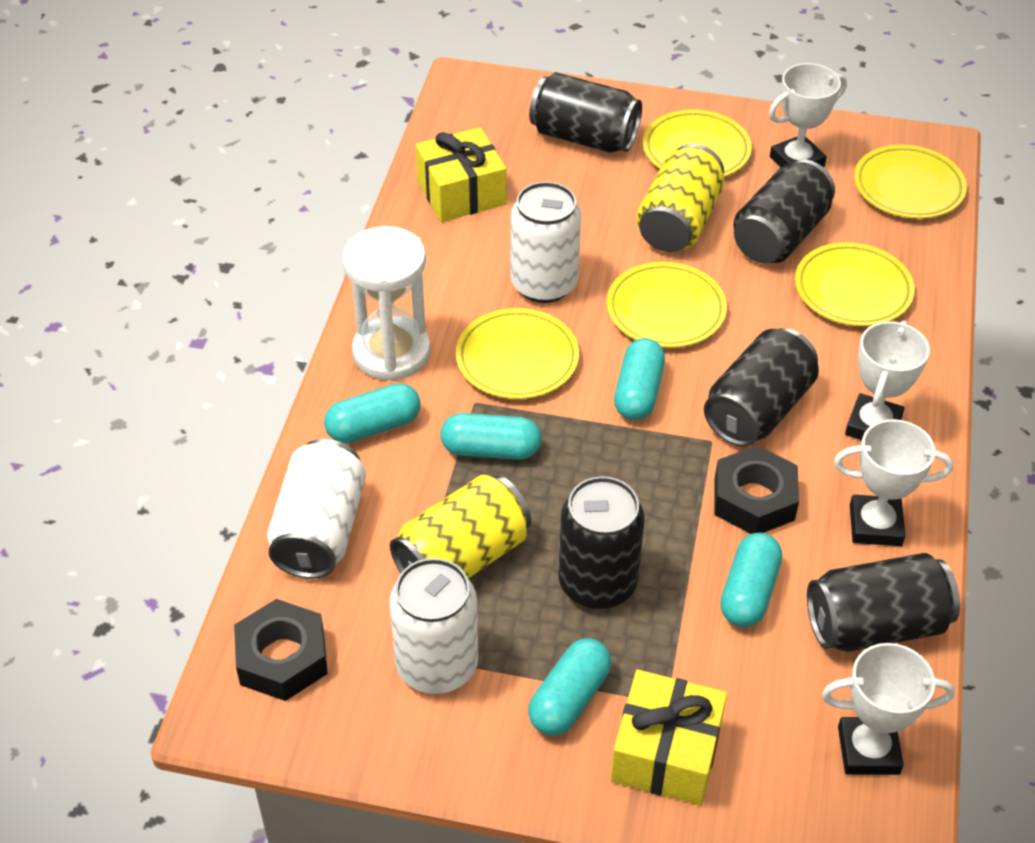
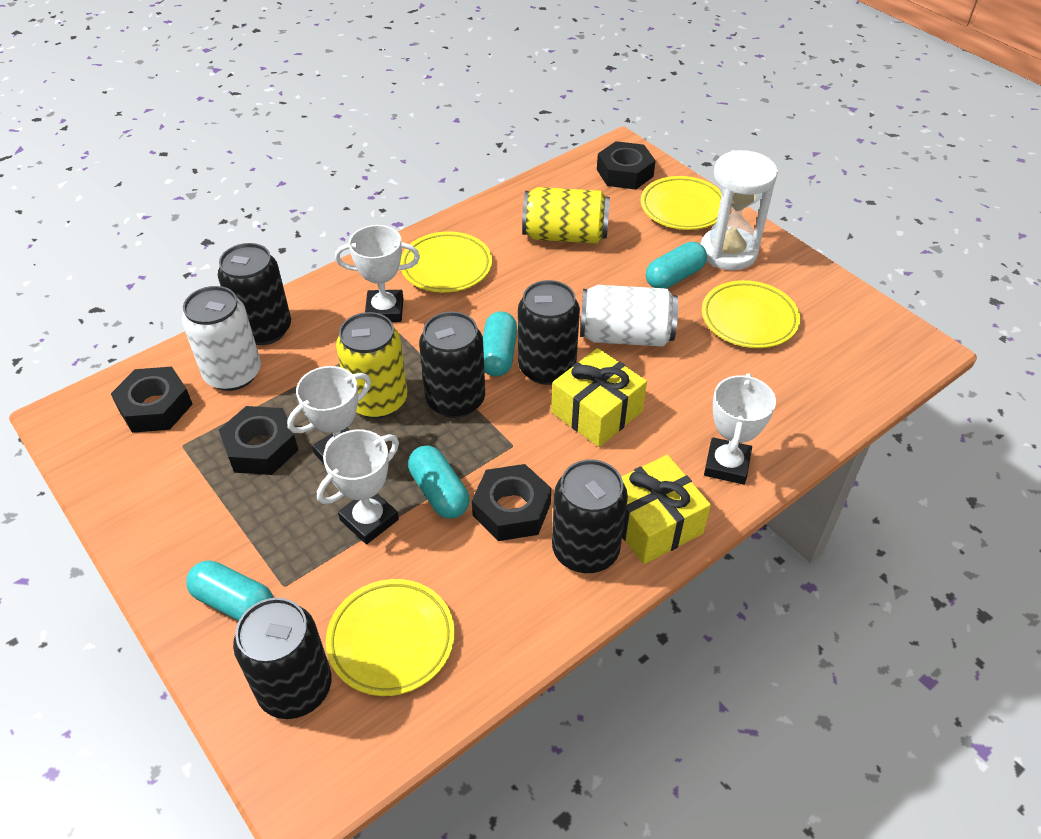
black nut: 2 -> 4
turquoise capsule: 5 -> 4
white can: 3 -> 2
yellow plate: 5 -> 4

